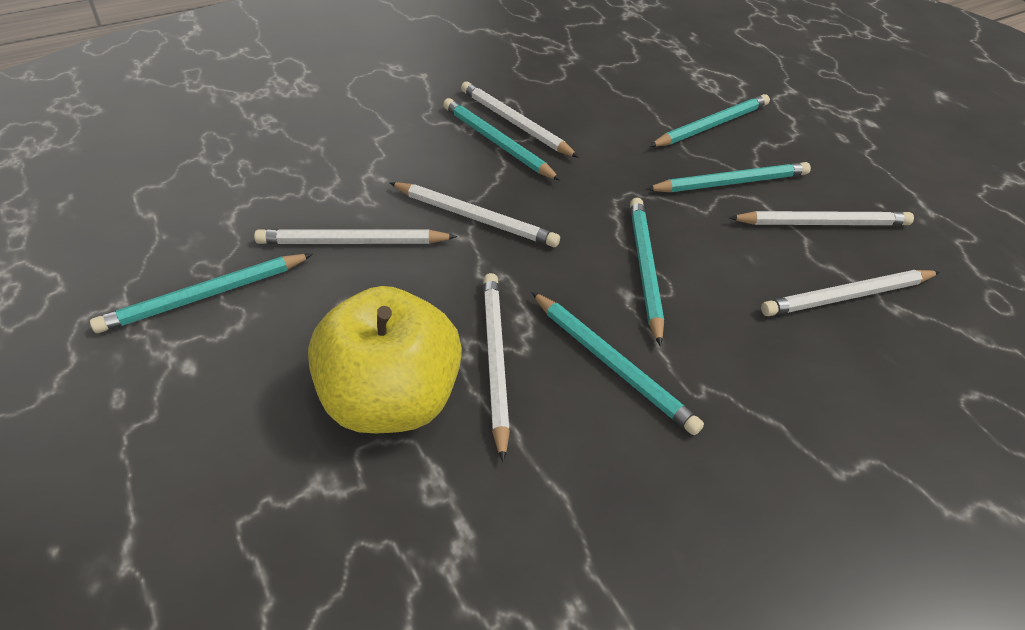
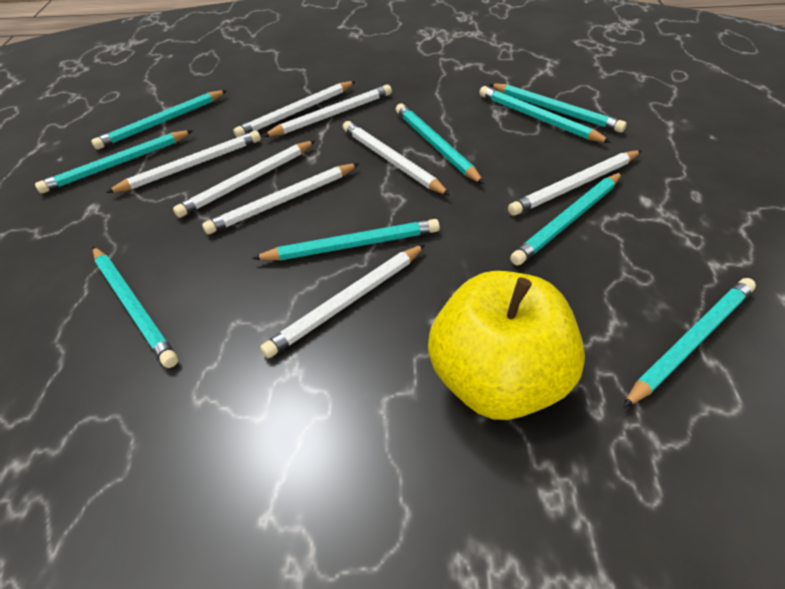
turquoise pencil: 6 -> 9
white pencil: 6 -> 8

